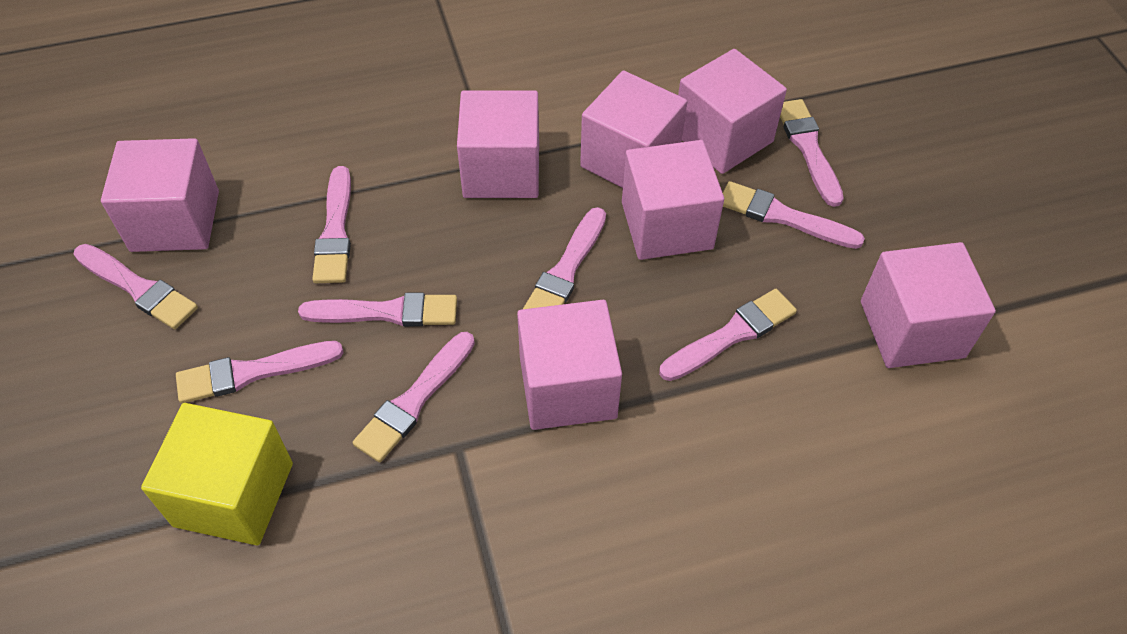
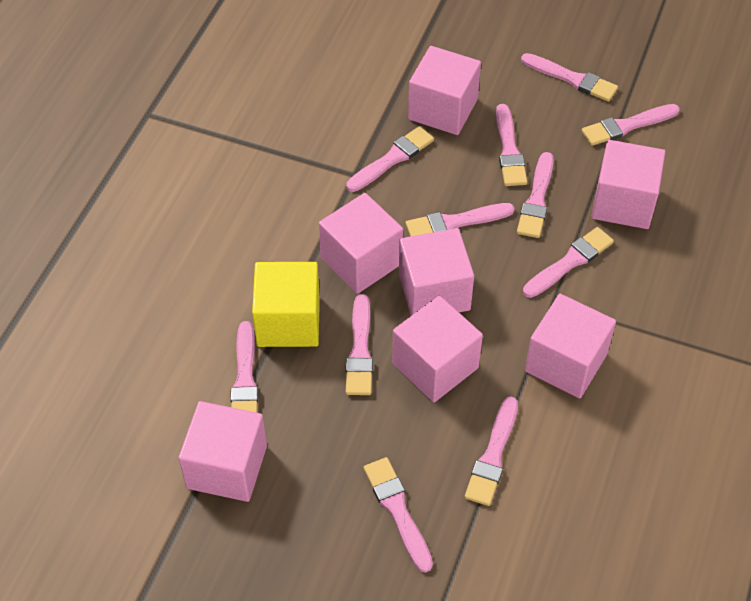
pink brush: 9 -> 11

